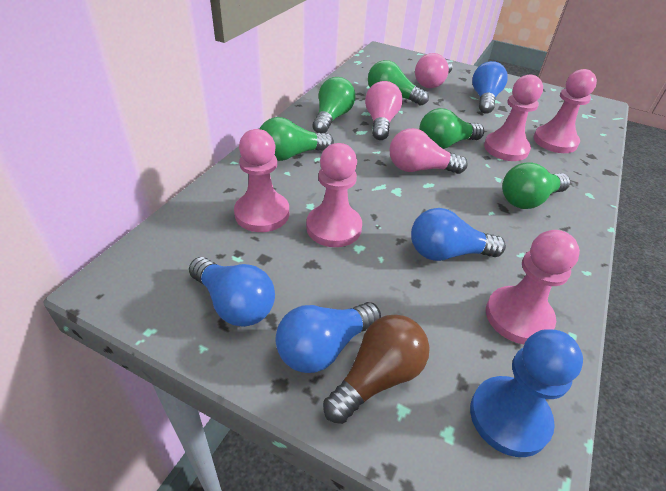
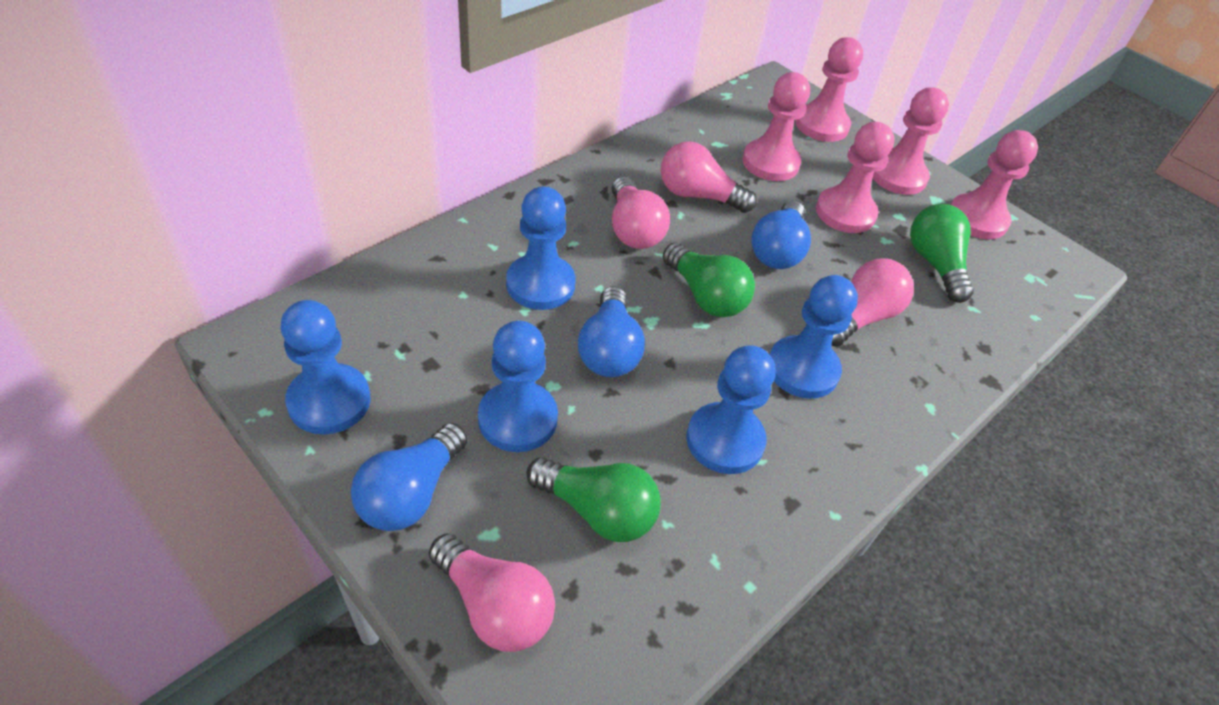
blue light bulb: 4 -> 3
blue pawn: 1 -> 5
brown light bulb: 1 -> 0
green light bulb: 5 -> 3
pink light bulb: 3 -> 4

